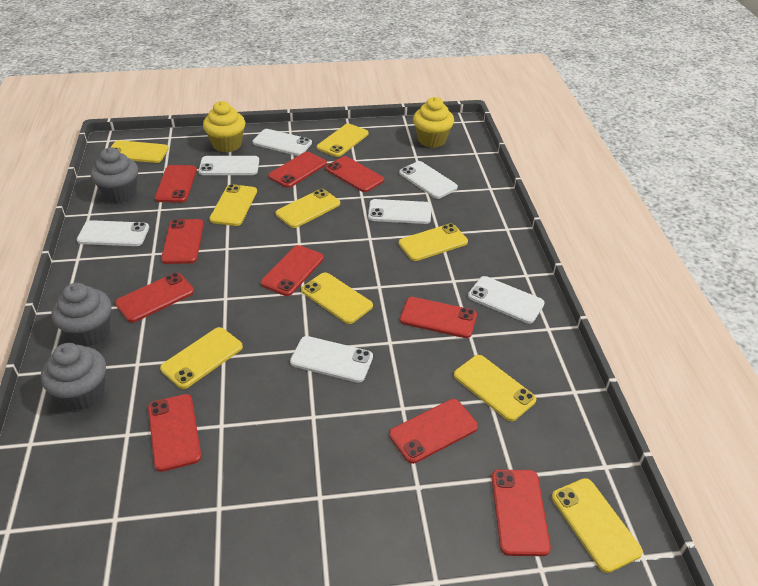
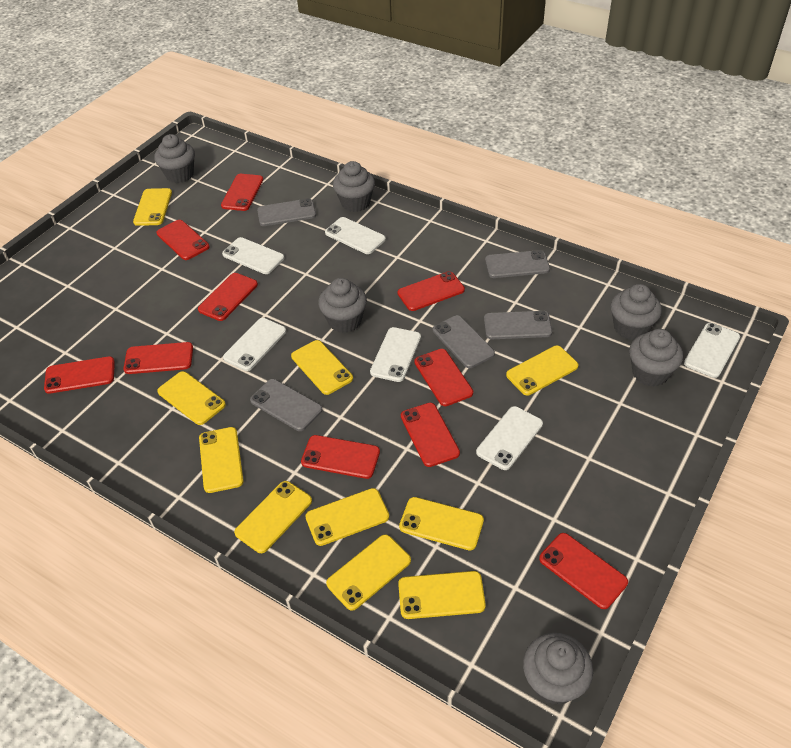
grey cupcake: 3 -> 6
grey phone: 0 -> 5
white phone: 7 -> 6
yellow cupcake: 2 -> 0
yellow phone: 9 -> 10

